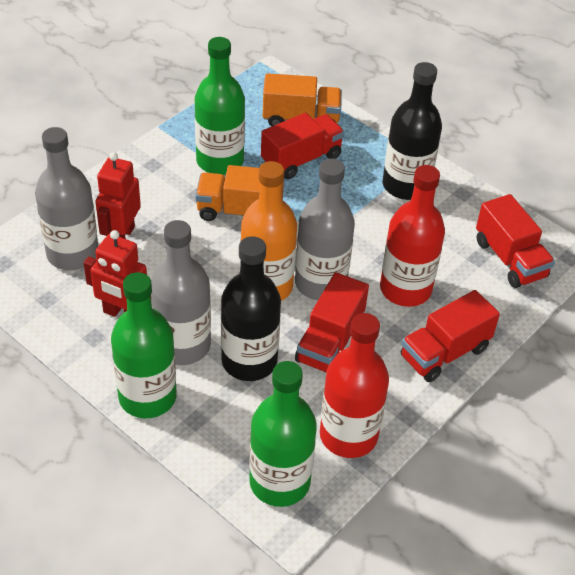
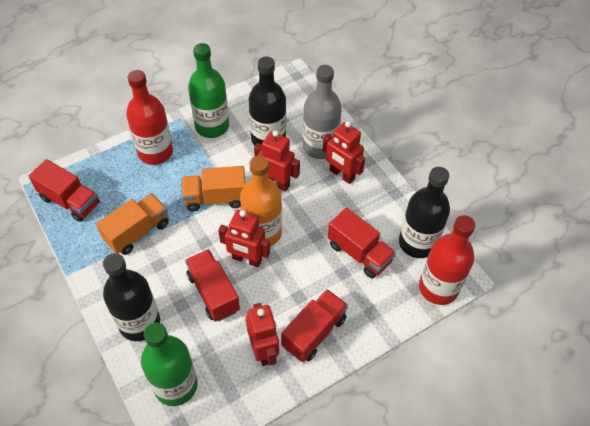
black bottle: 2 -> 3
green bottle: 3 -> 2
grey bottle: 3 -> 1
red robot: 2 -> 4

